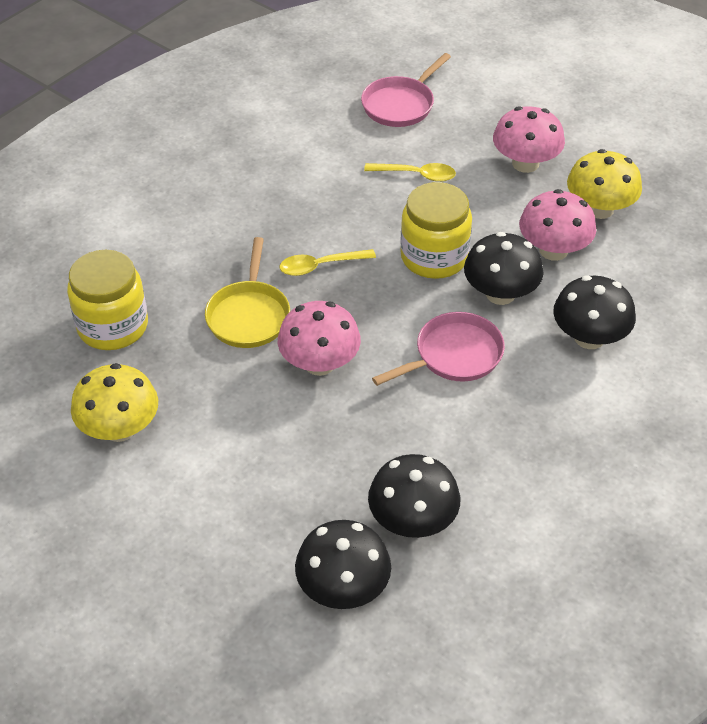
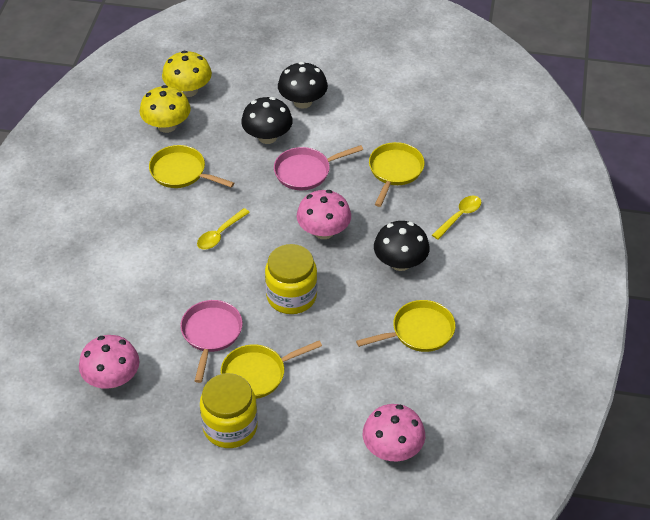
black mushroom: 4 -> 3
yellow pan: 1 -> 4

